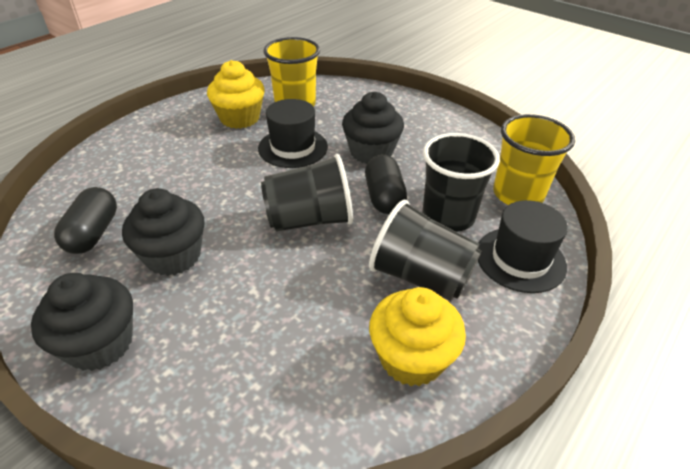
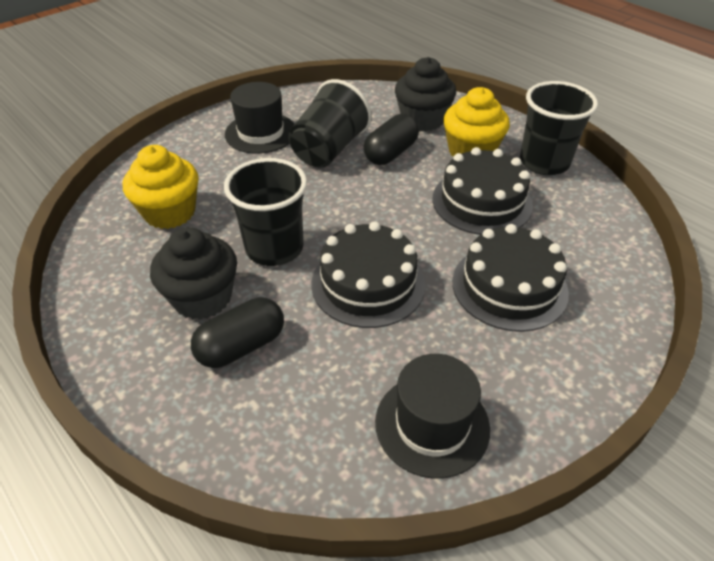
black cake: 0 -> 3
black cupcake: 3 -> 2
yellow cup: 2 -> 0

